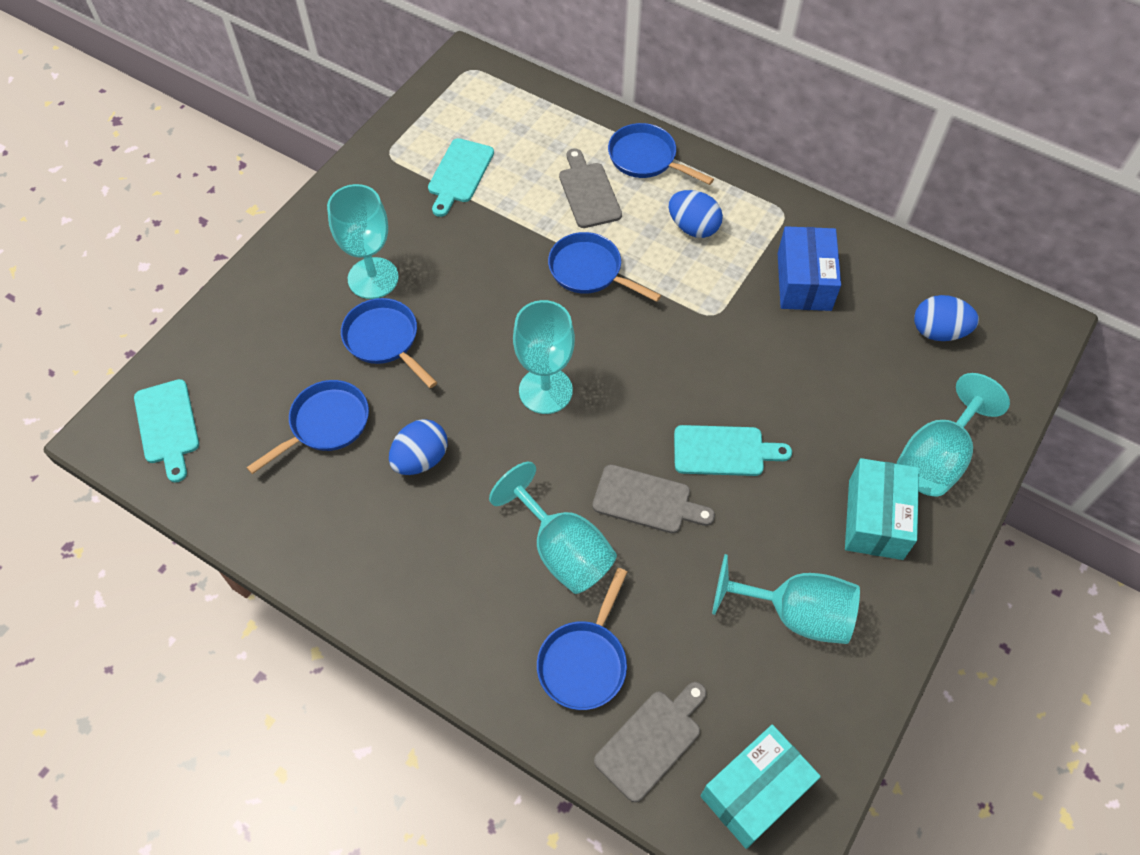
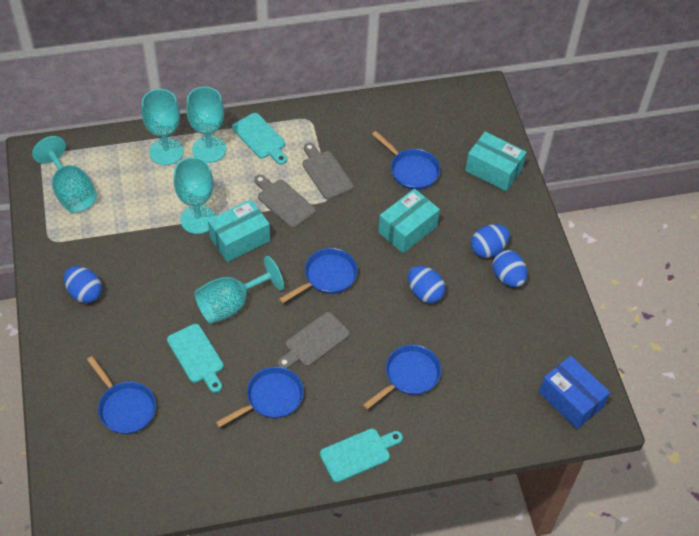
blue egg: 3 -> 4
turquoise box: 2 -> 3

